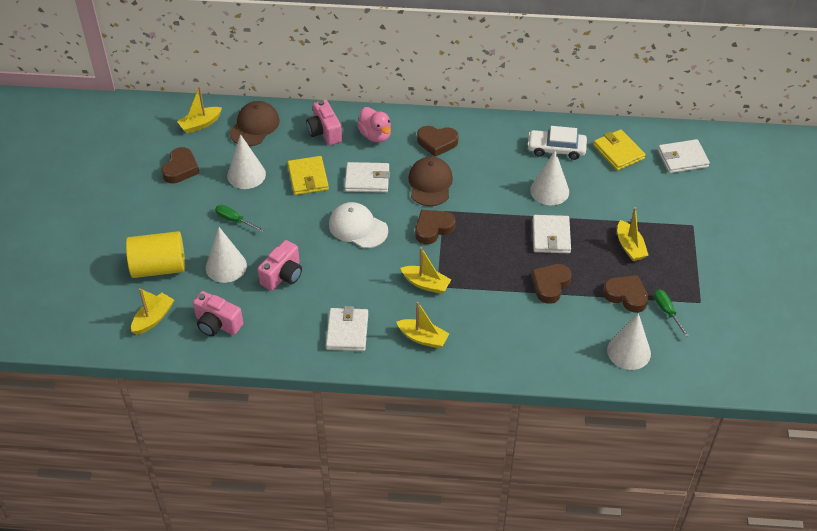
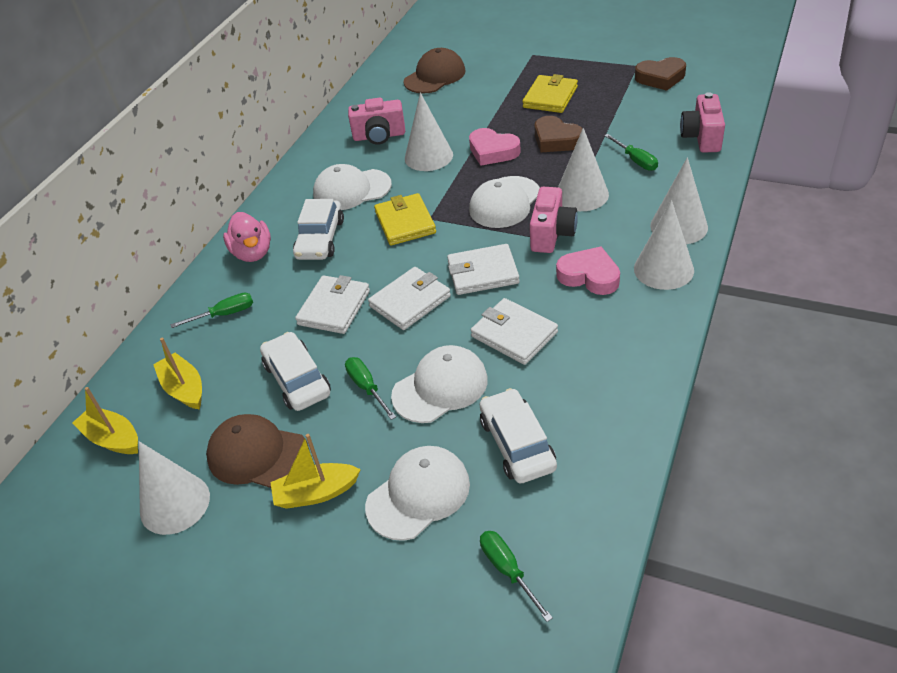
brown heart: 5 -> 2
green screwdriver: 2 -> 4
pink heart: 0 -> 2
white cap: 1 -> 4
white car: 1 -> 3
white cone: 4 -> 5
yellow boat: 5 -> 3
yellow cylinder: 1 -> 0

